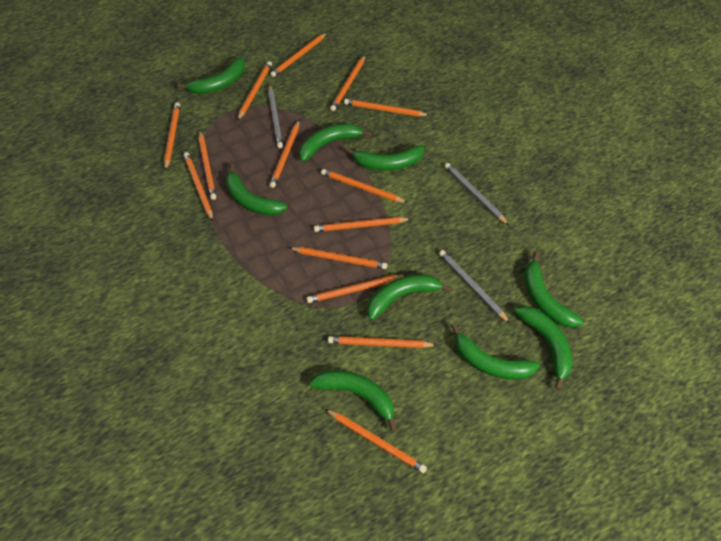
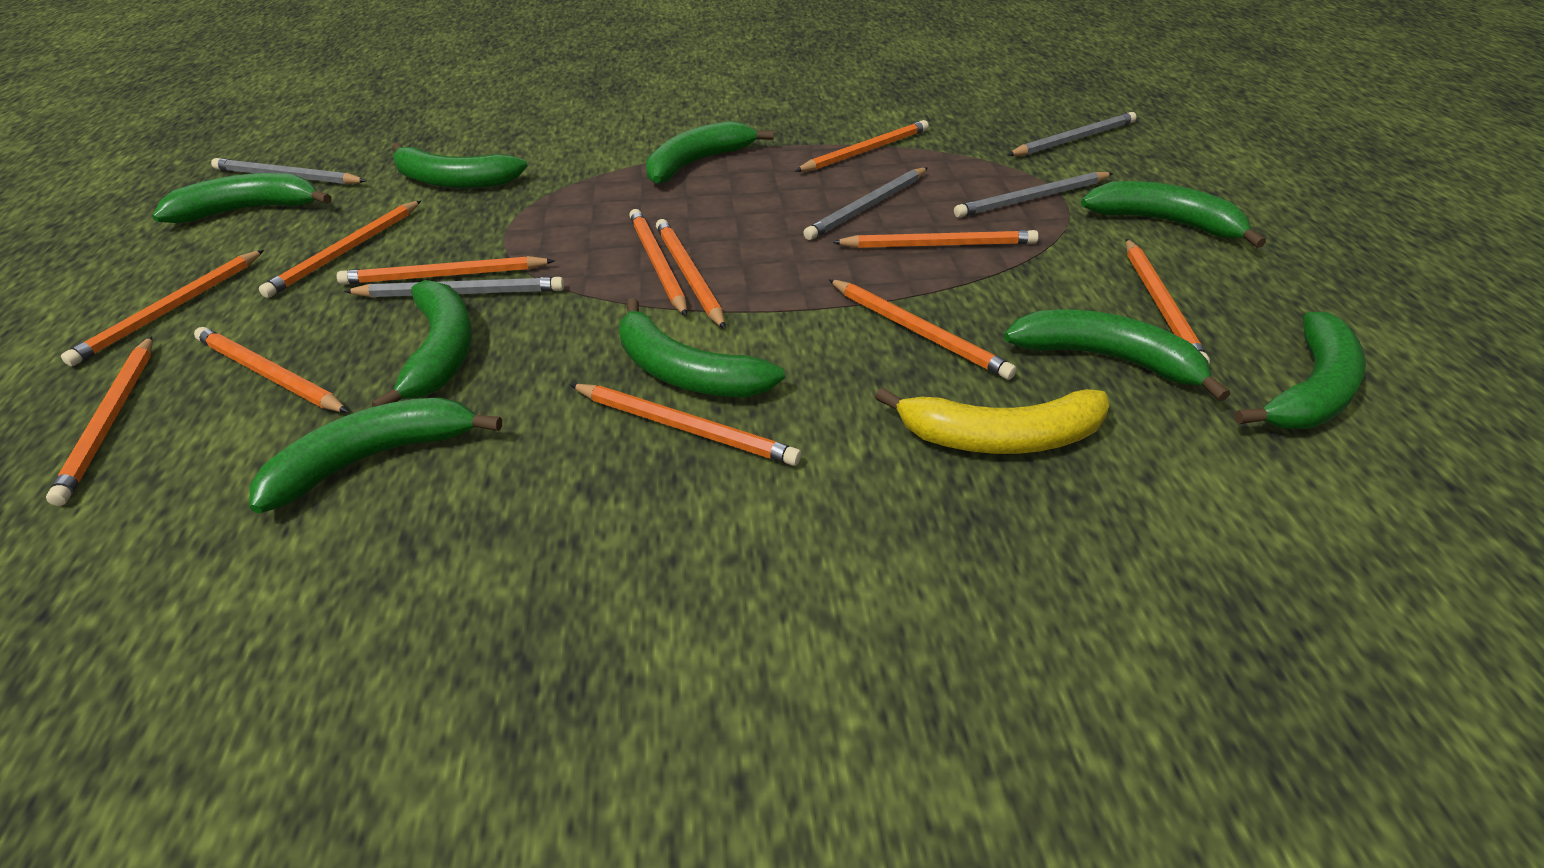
grey pencil: 3 -> 5
orange pencil: 14 -> 12
yellow banana: 0 -> 1

